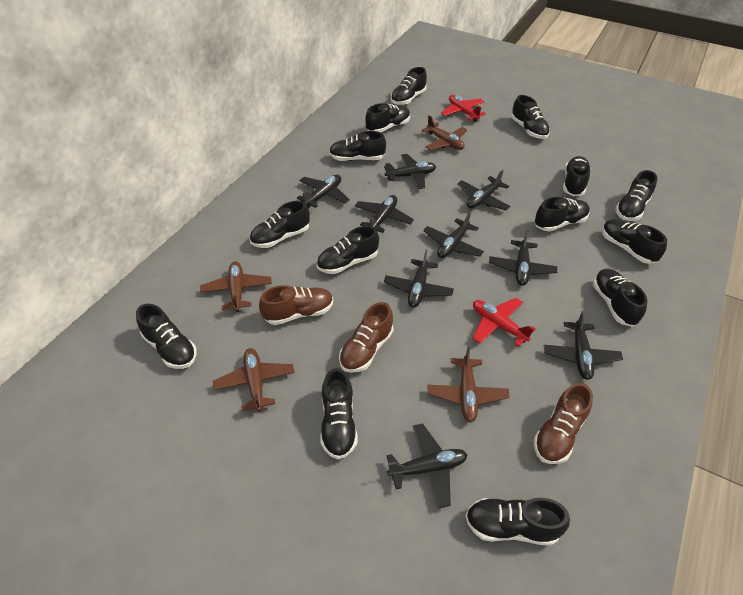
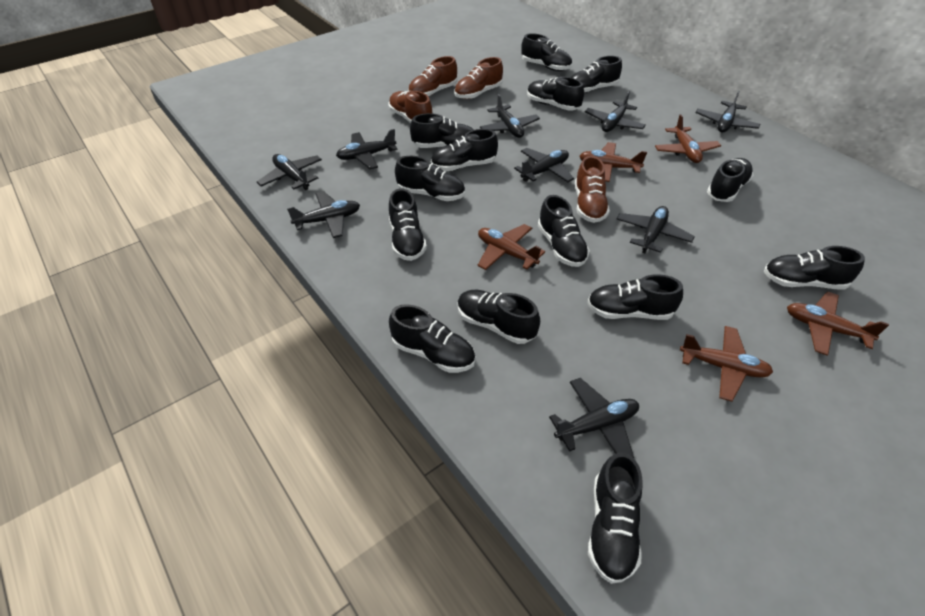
brown plane: 4 -> 5
brown shoe: 3 -> 4
red plane: 2 -> 0

